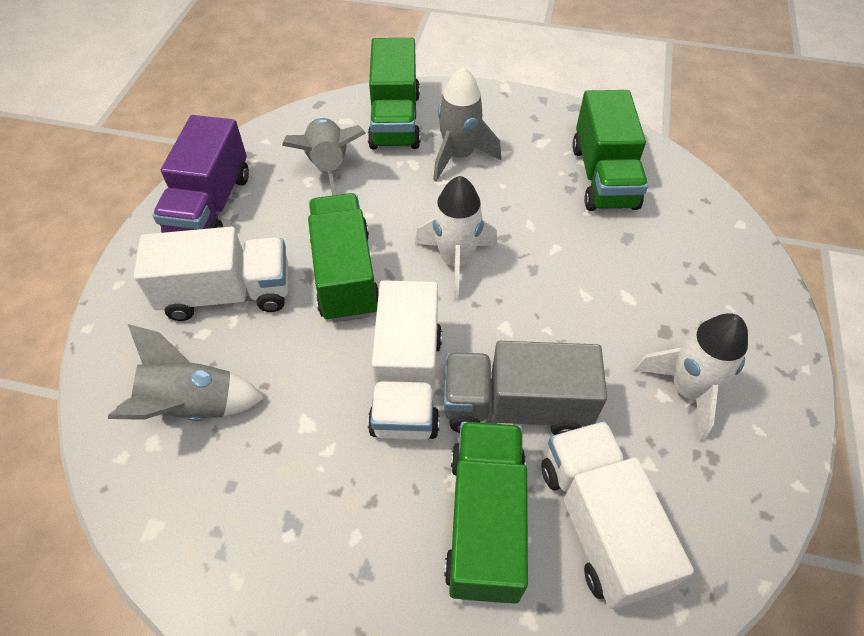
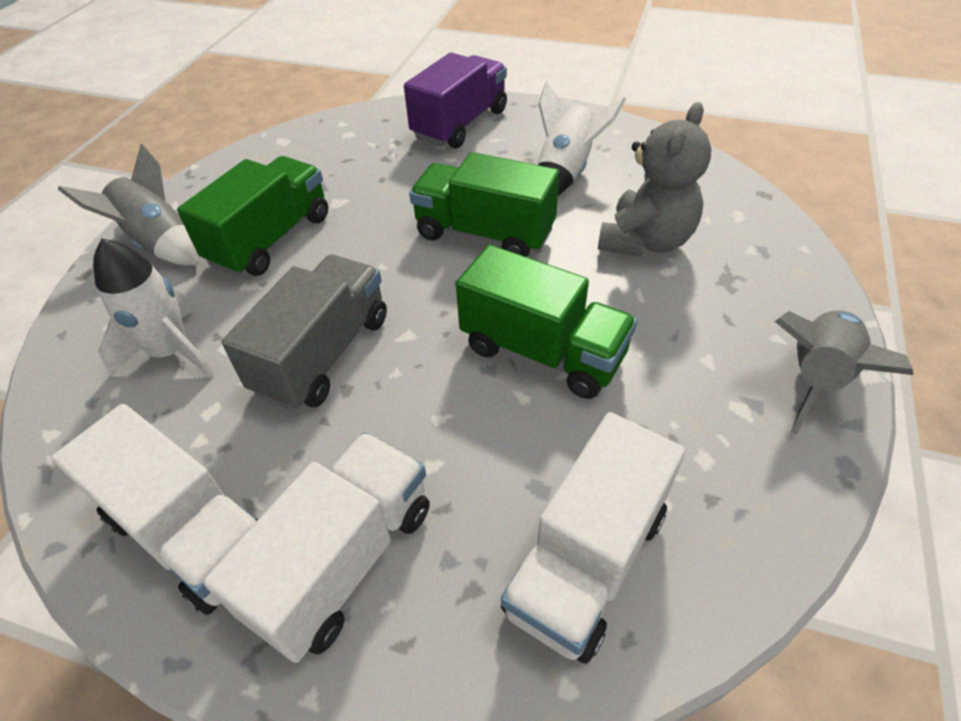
green truck: 4 -> 3
grey rocket: 3 -> 2
grey teddy bear: 0 -> 1

